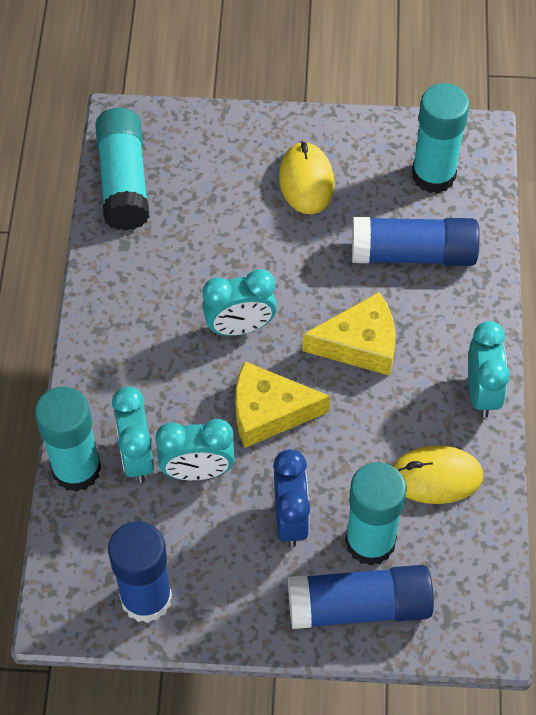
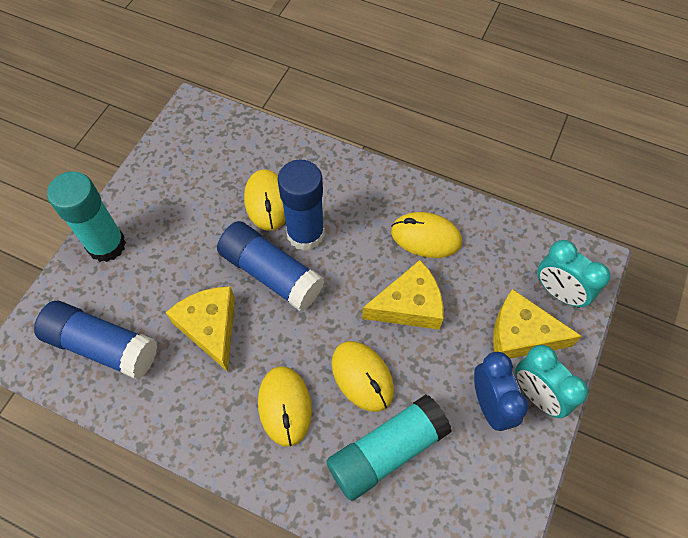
turquoise clock: 4 -> 2
turquoise glue stick: 4 -> 2
yellow cheese: 2 -> 3
yellow mouse: 2 -> 4

